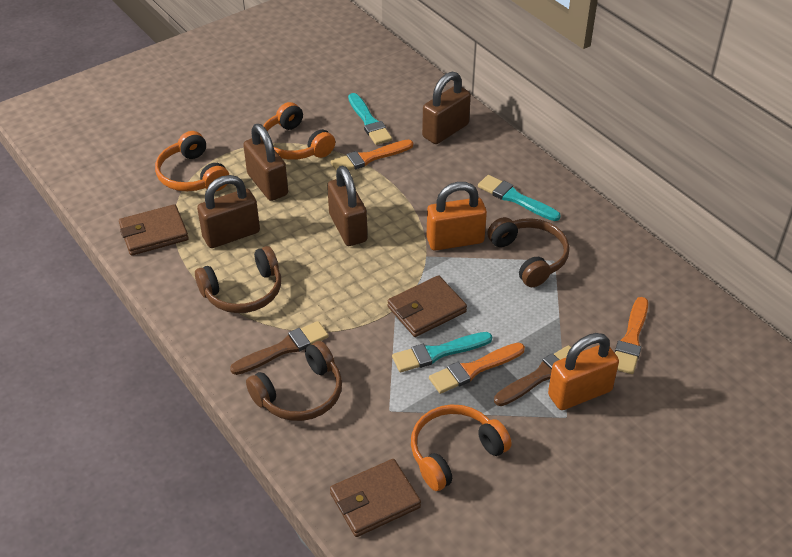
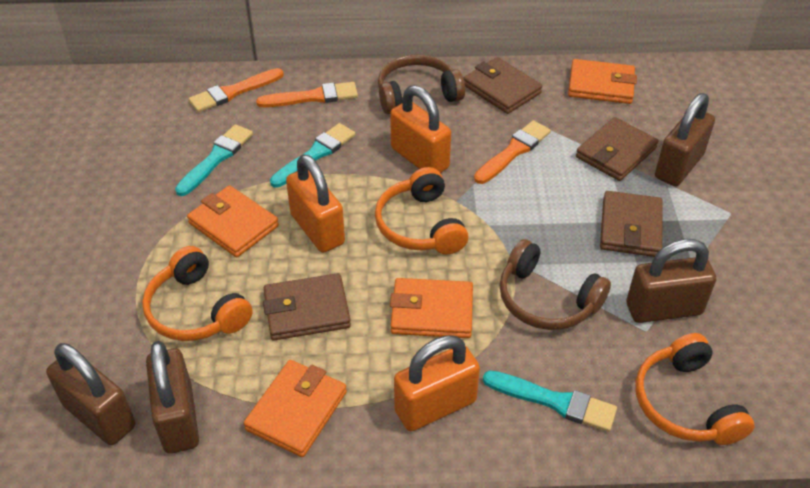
brown brush: 2 -> 0
brown headphones: 3 -> 2
brown wallet: 3 -> 4
orange padlock: 2 -> 3
orange wallet: 0 -> 4

